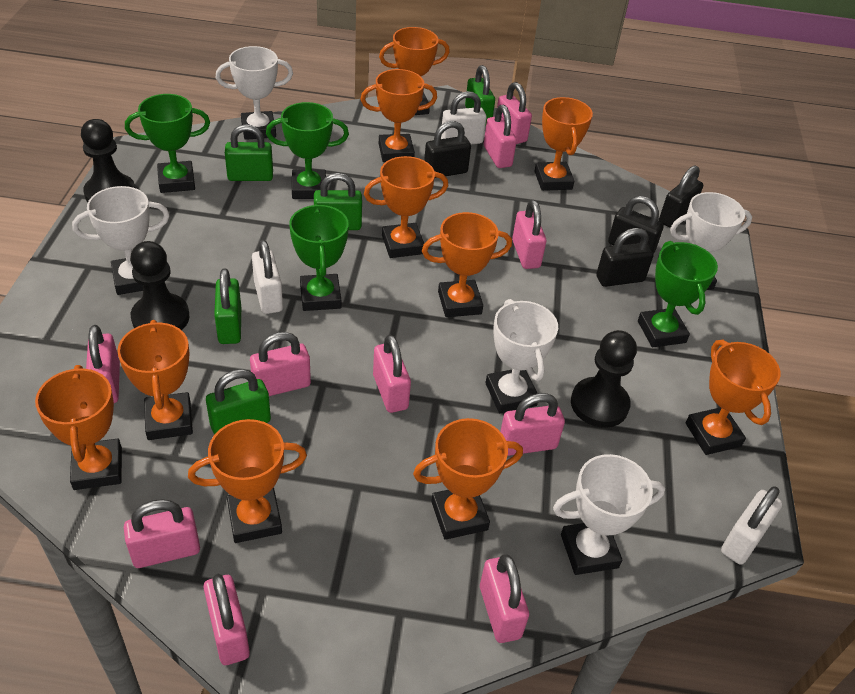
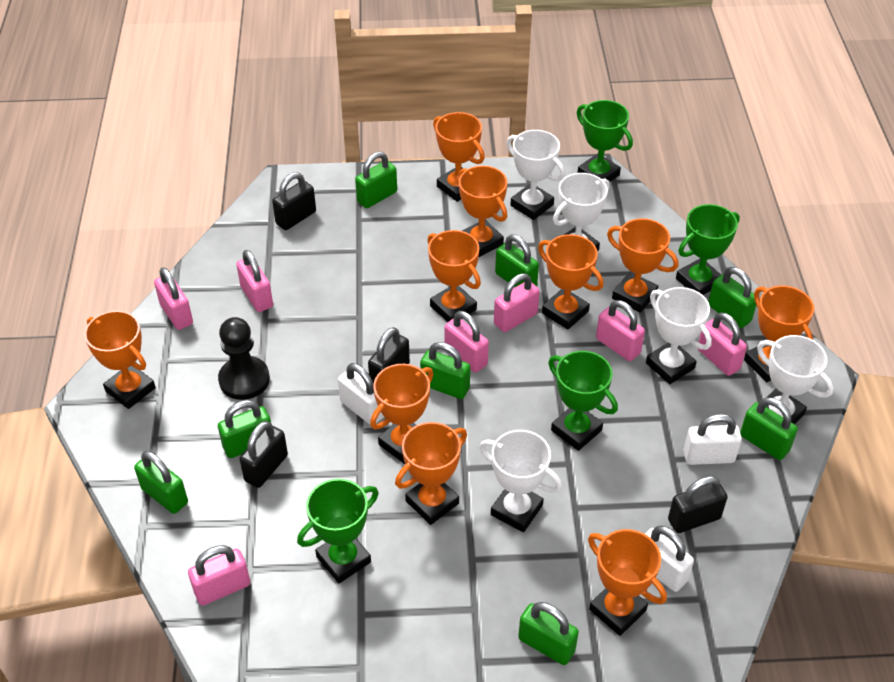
black pawn: 3 -> 1
green padlock: 5 -> 8
pink padlock: 10 -> 7

